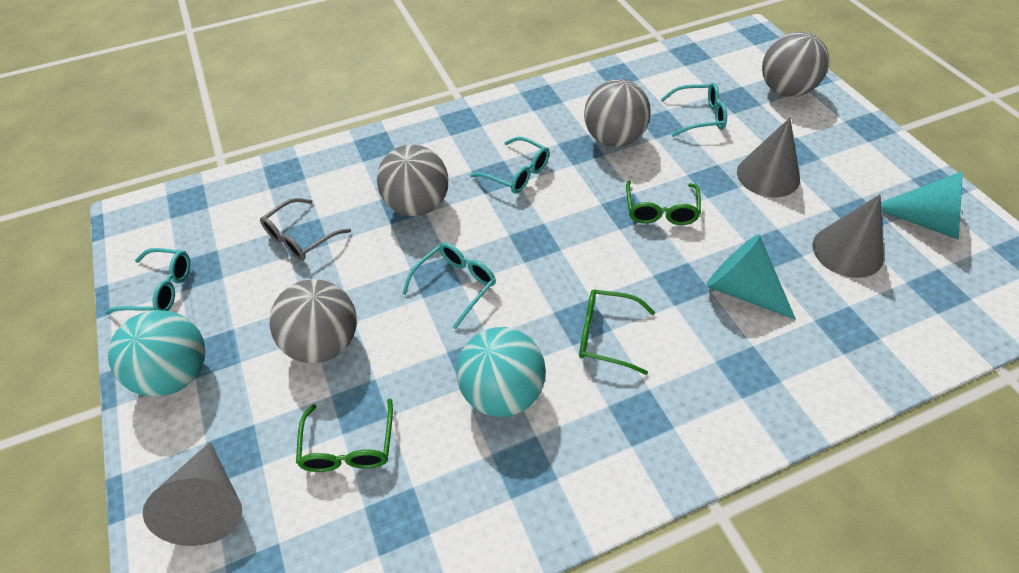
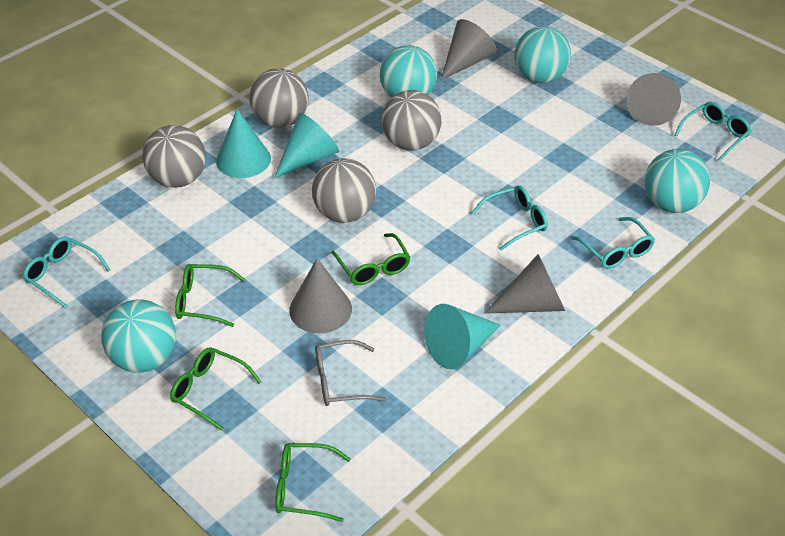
green glasses: 3 -> 4
grey cone: 3 -> 4
turquoise ball: 2 -> 4
turquoise cone: 2 -> 3

